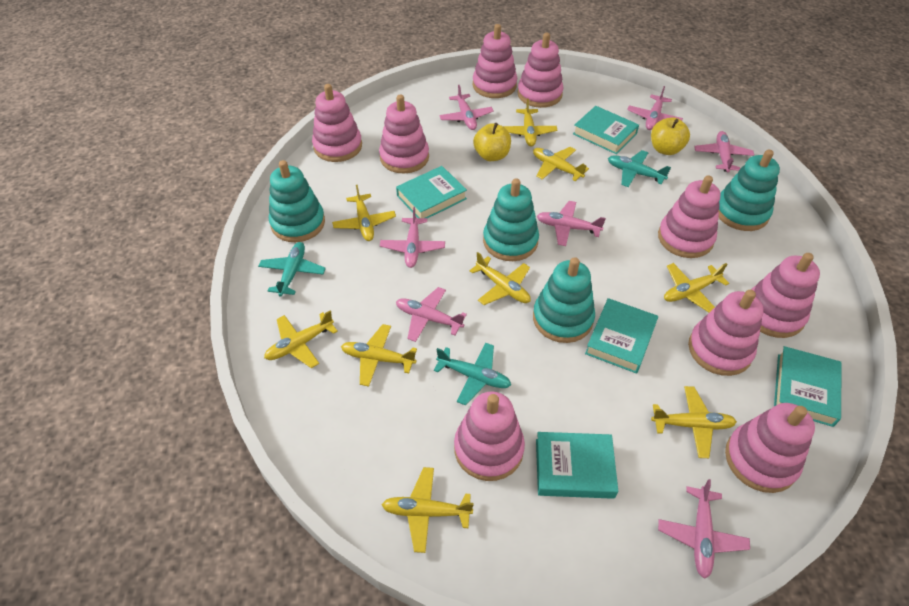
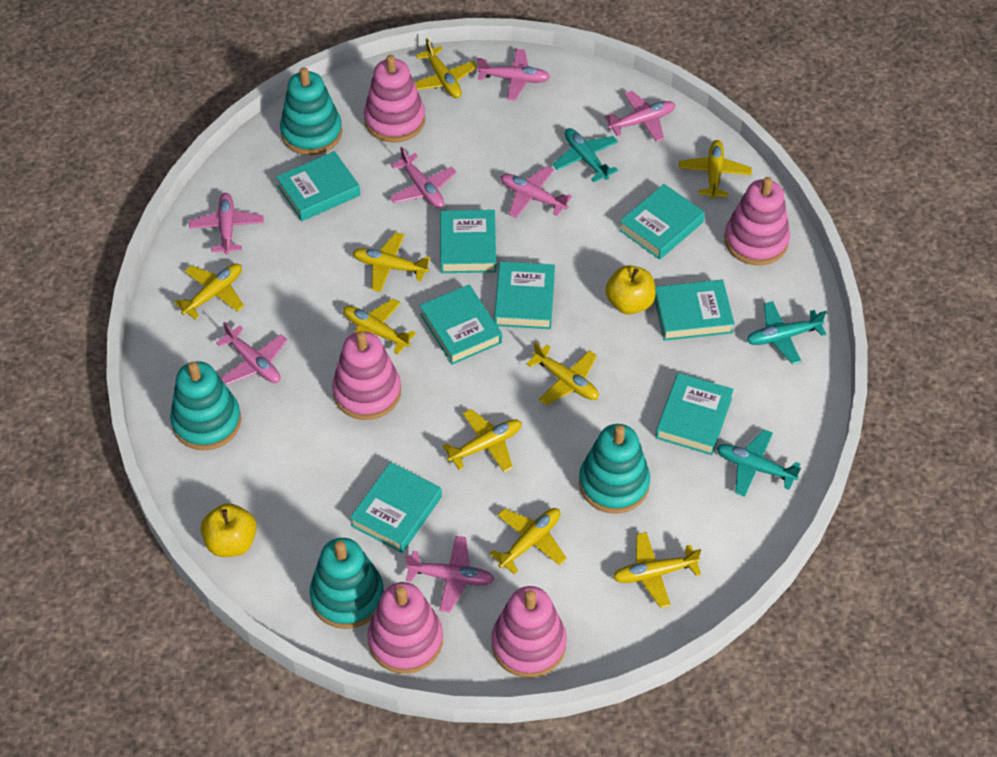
pink stacking toy: 9 -> 5
turquoise book: 5 -> 8

